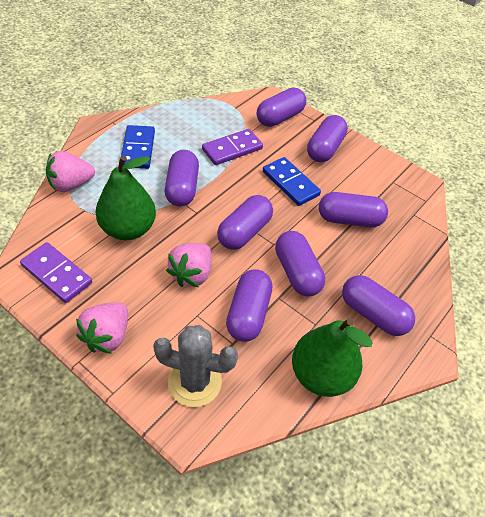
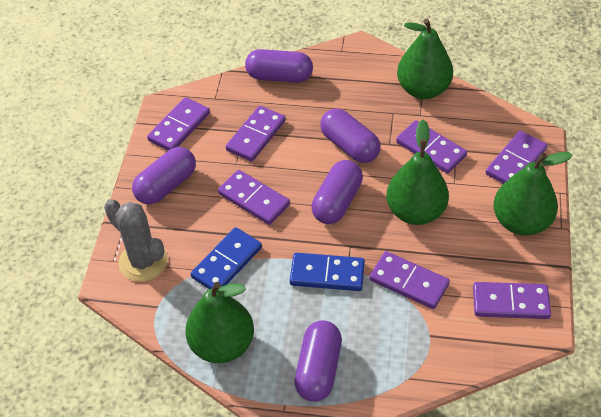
green pear: 2 -> 4
pink strawberry: 3 -> 0
purple capsule: 8 -> 5
purple domino: 2 -> 7

